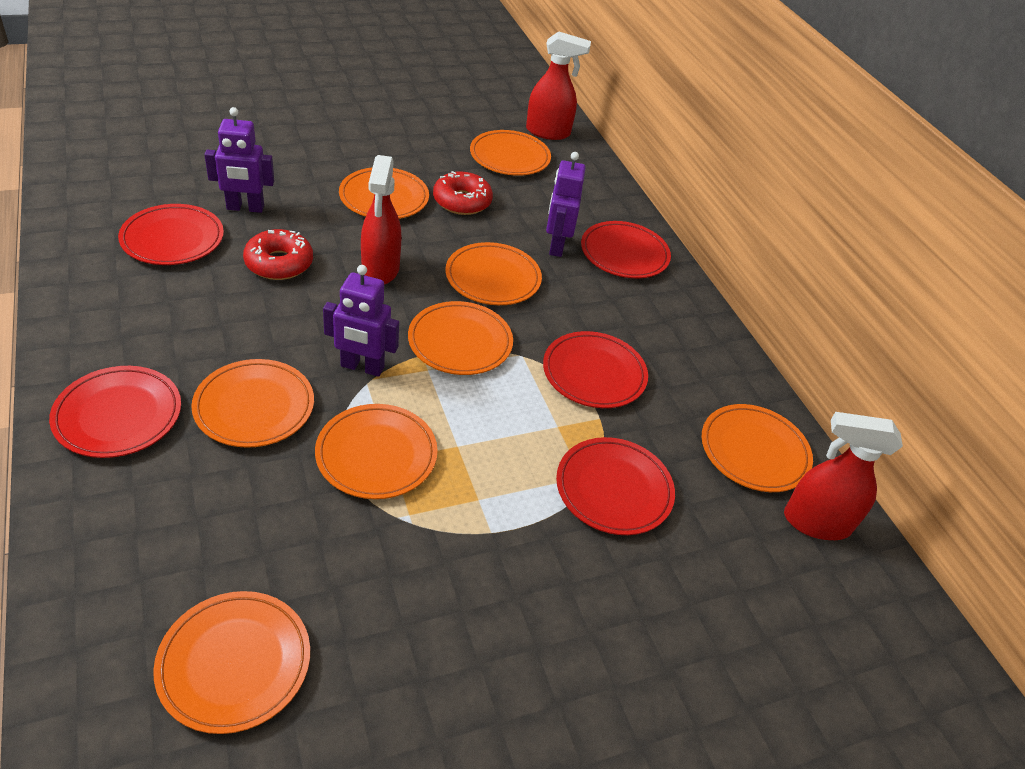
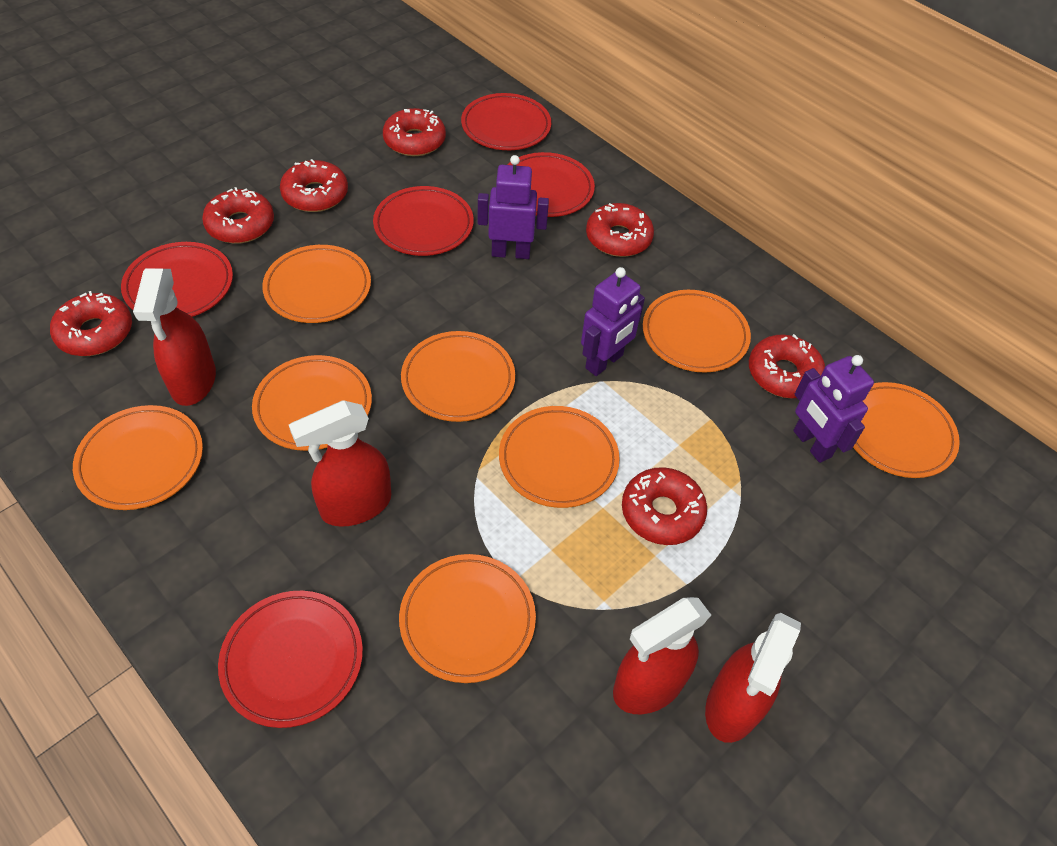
red donut: 2 -> 7
red spray bottle: 3 -> 4

